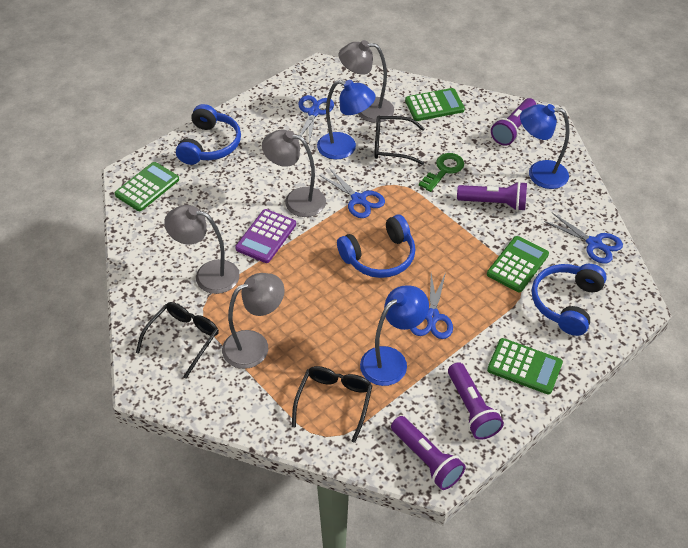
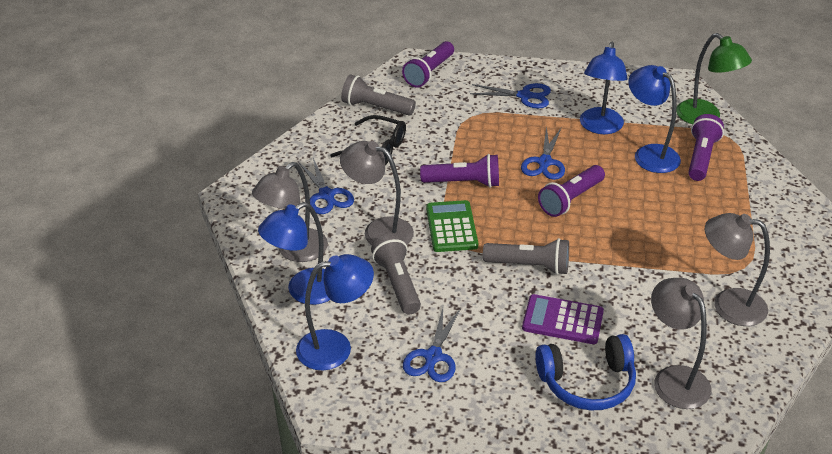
black glasses: 3 -> 1
blue headphones: 3 -> 1
blue lamp: 3 -> 4
green calculator: 4 -> 1
green key: 1 -> 0
green lamp: 0 -> 1
grey flashlight: 0 -> 3

